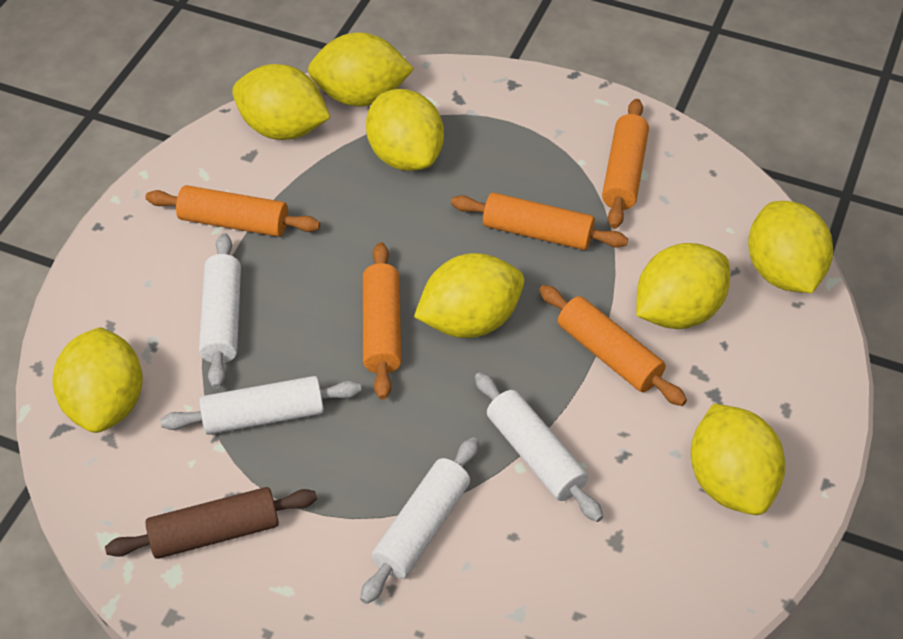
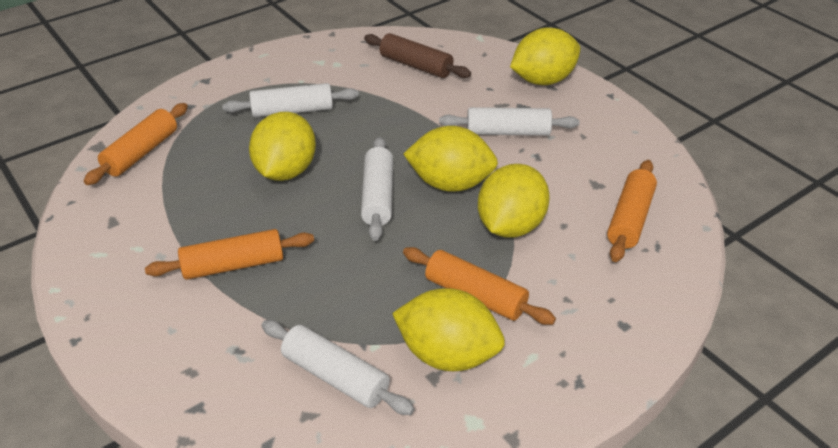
orange rolling pin: 5 -> 4
yellow lemon: 8 -> 5

